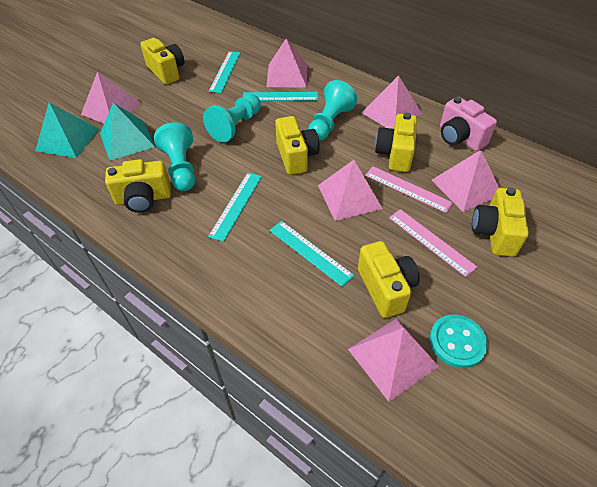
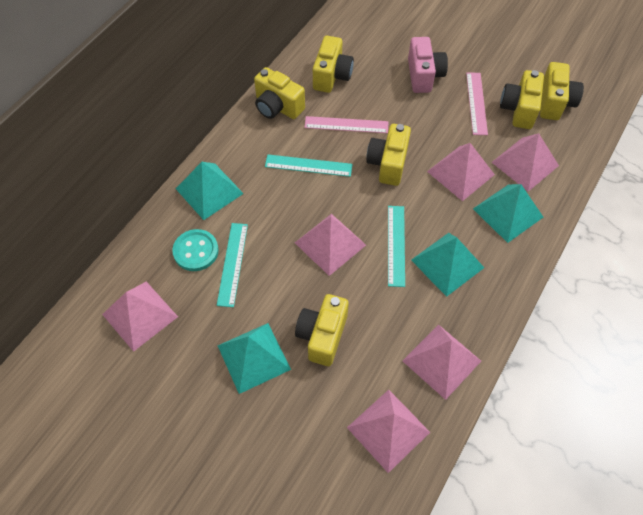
turquoise pawn: 3 -> 0
turquoise pyramid: 2 -> 4
turquoise ruler: 4 -> 3

